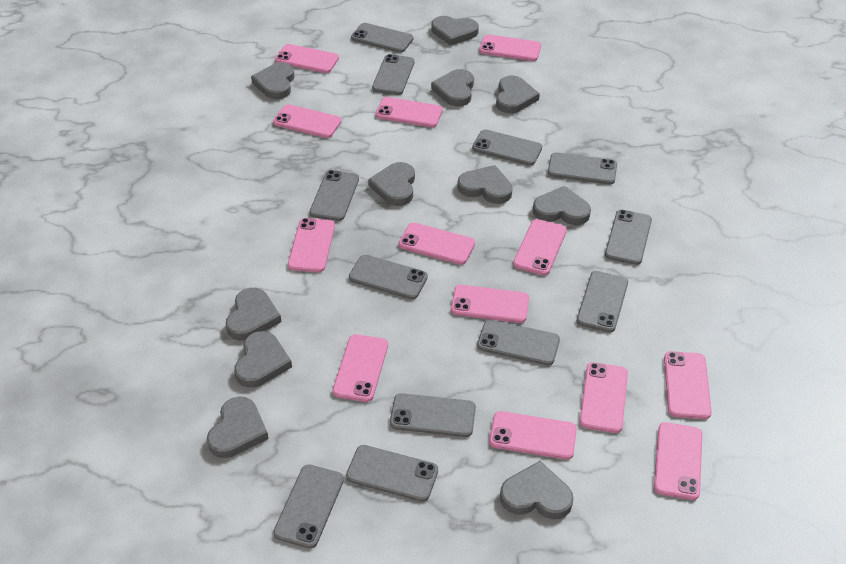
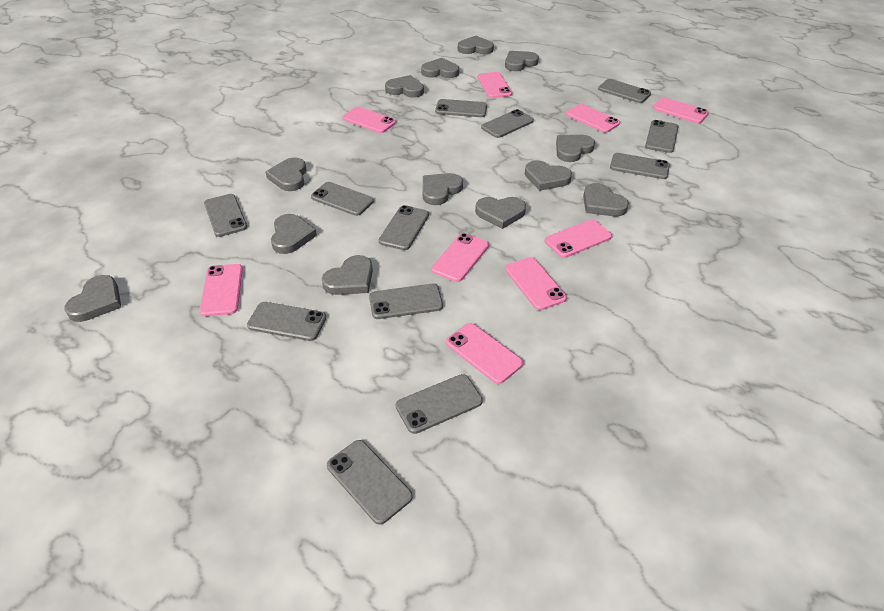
grey heart: 11 -> 13
pink phone: 13 -> 9

